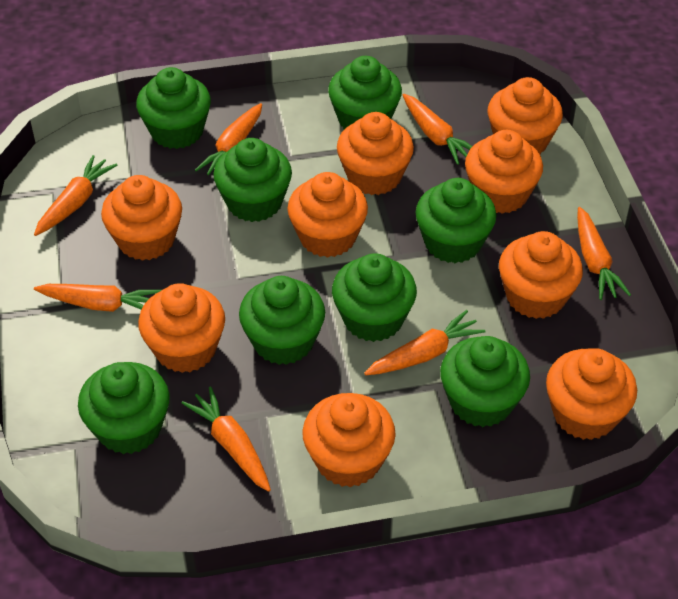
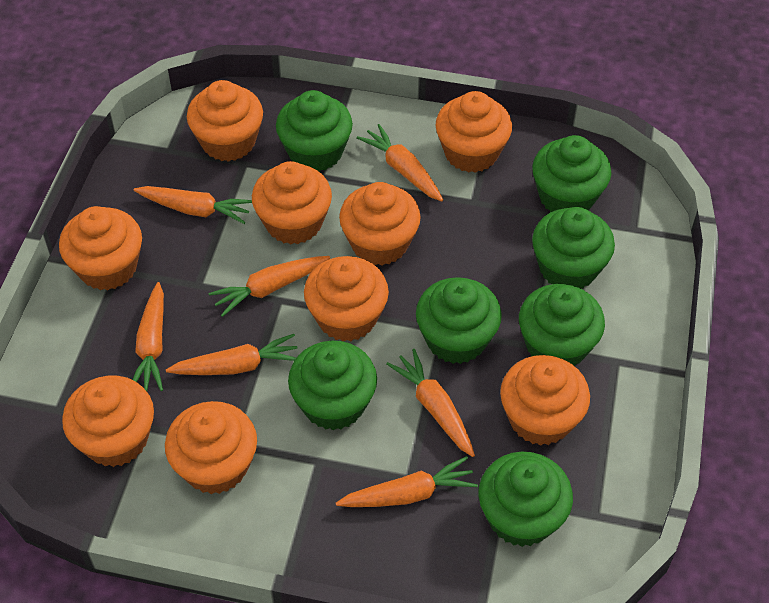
green cupcake: 8 -> 7

